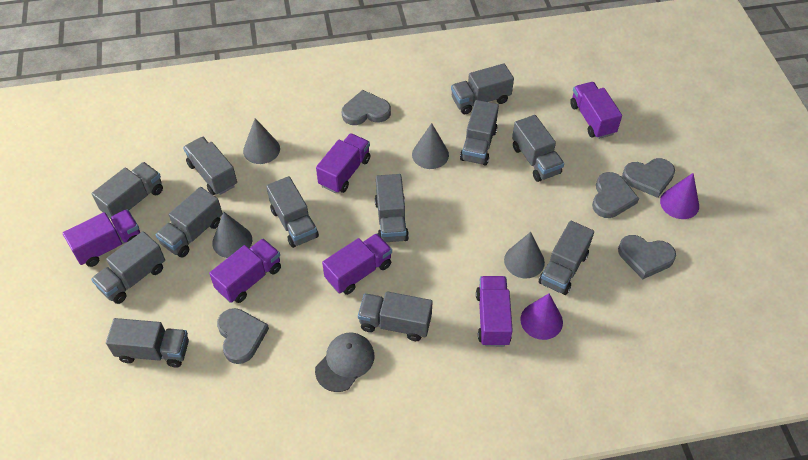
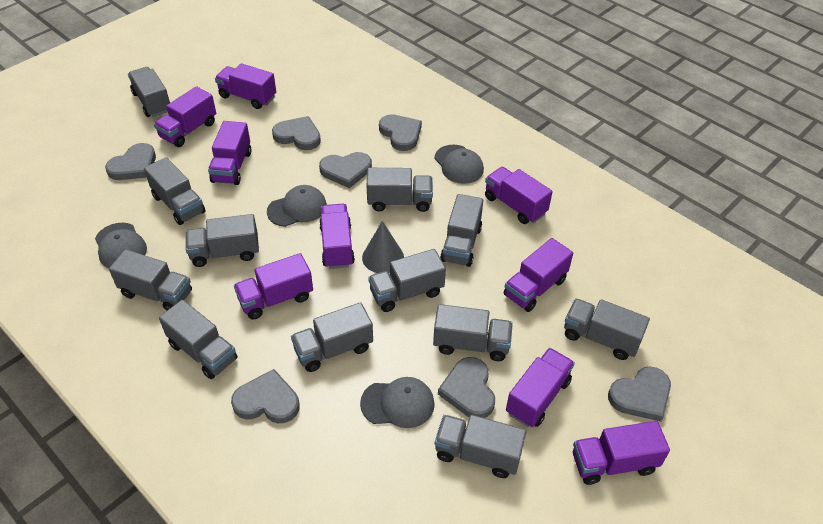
grey cap: 1 -> 4
grey cone: 4 -> 1
grey heart: 5 -> 7
purple cone: 2 -> 0
purple truck: 6 -> 9

